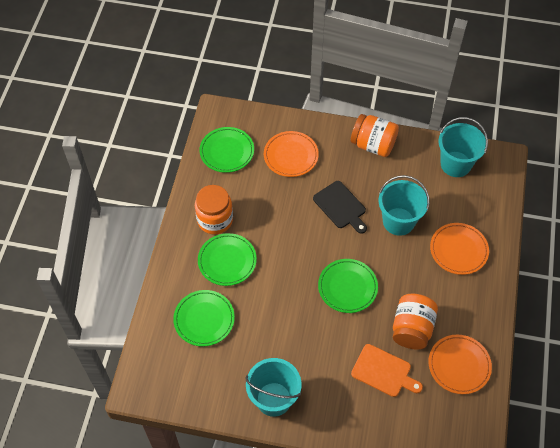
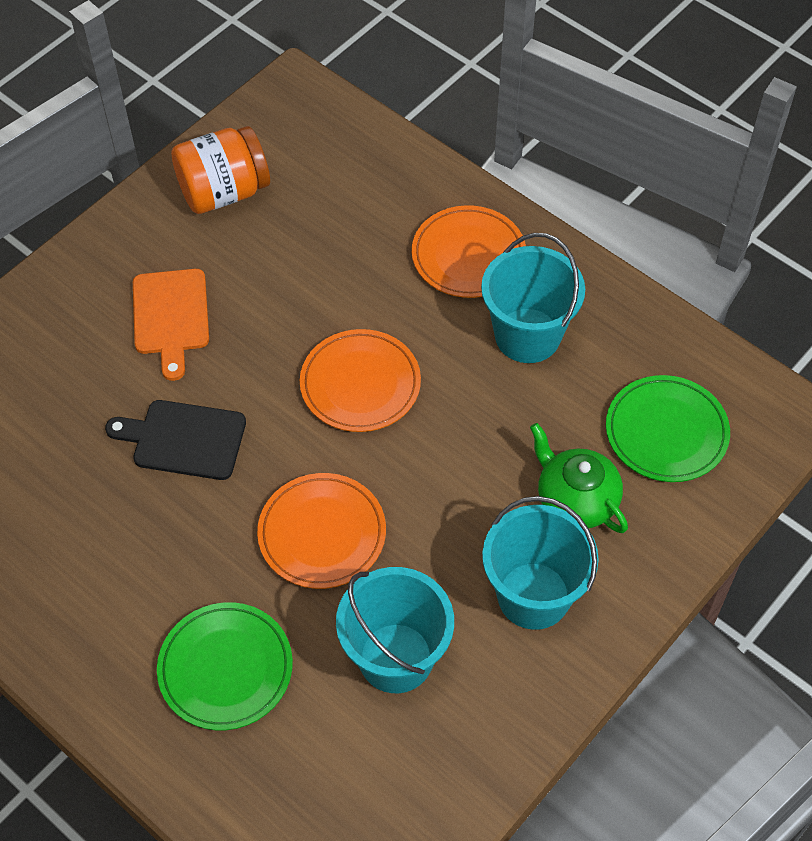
green plate: 4 -> 2
green teapot: 0 -> 1
orange jar: 3 -> 1

